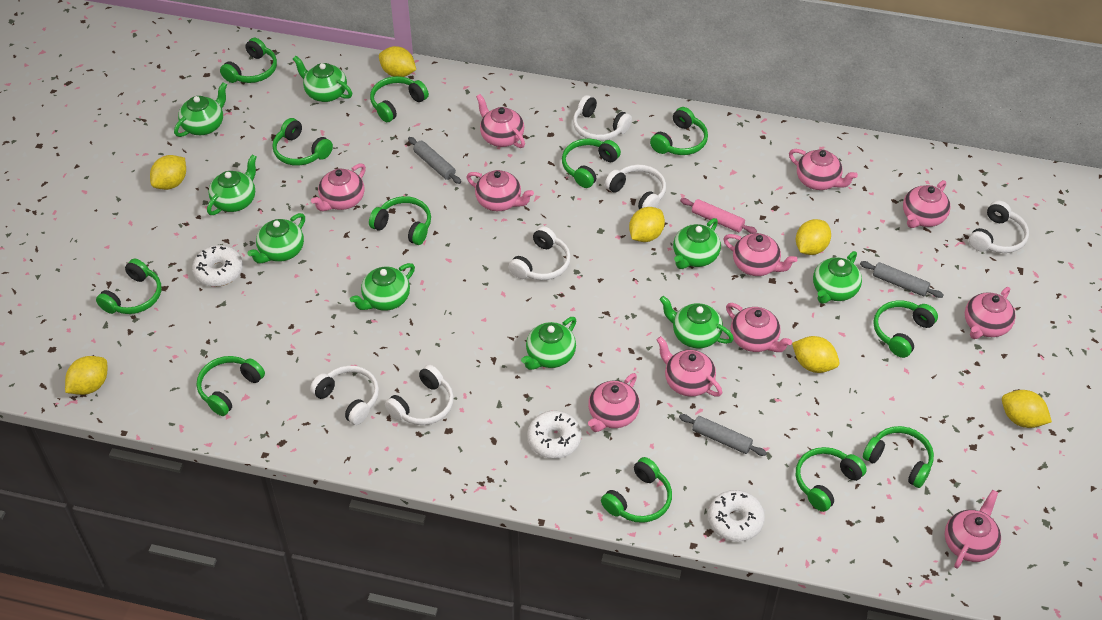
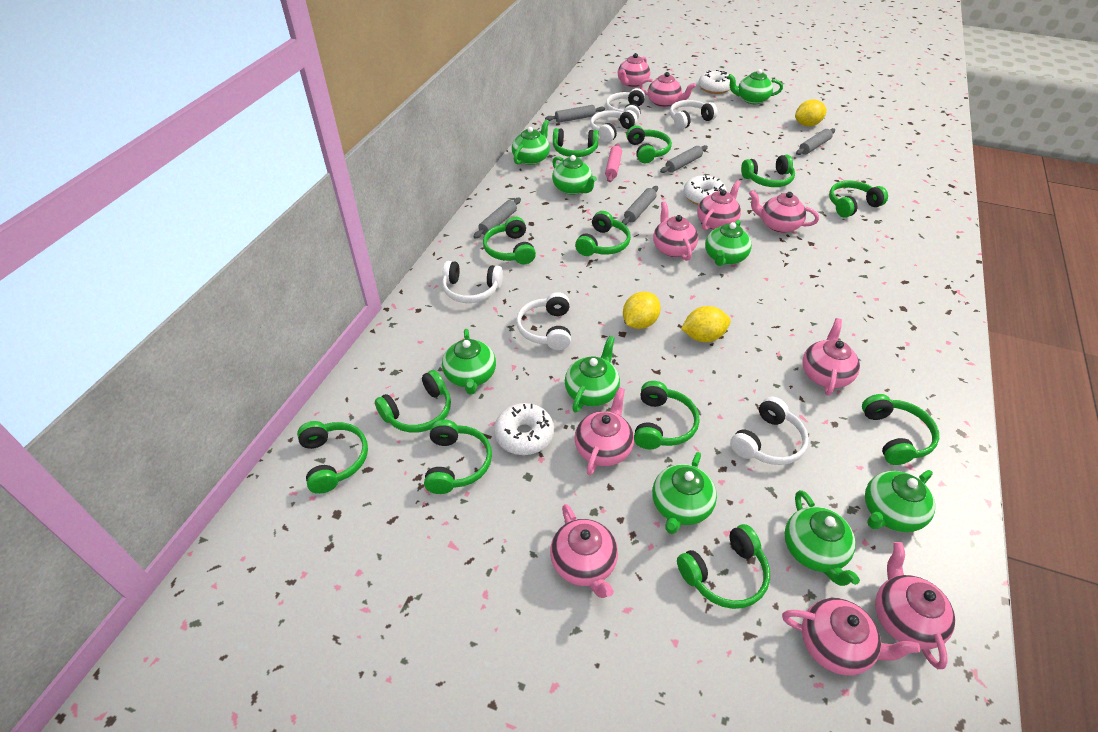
grey rolling pin: 3 -> 5
pink teapot: 11 -> 10
yellow lemon: 7 -> 3

